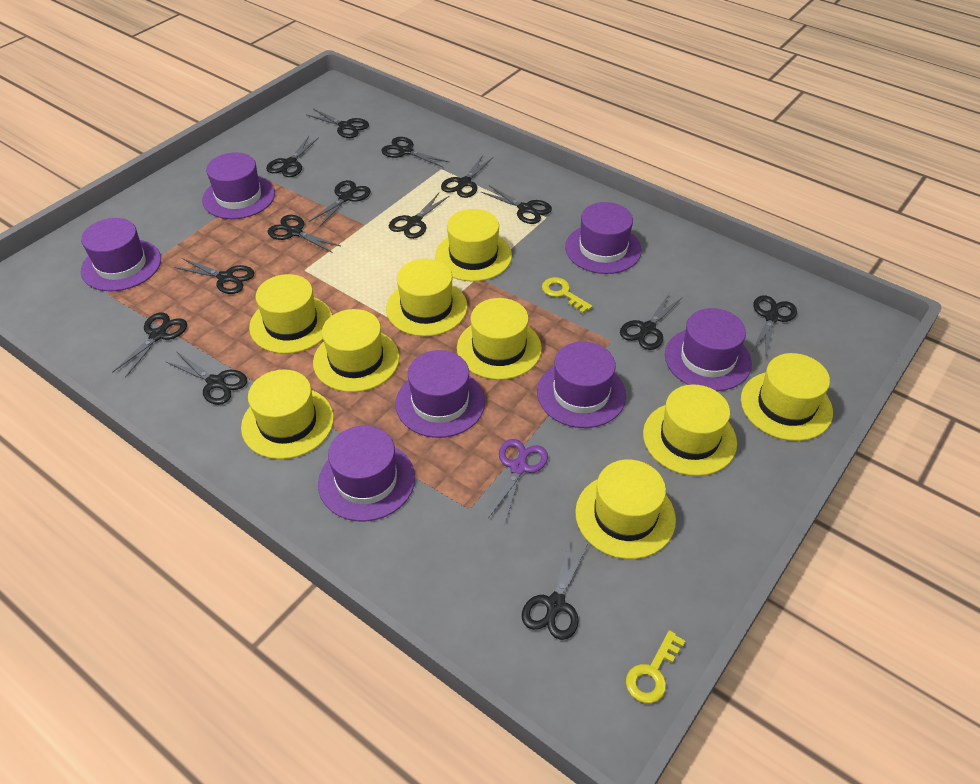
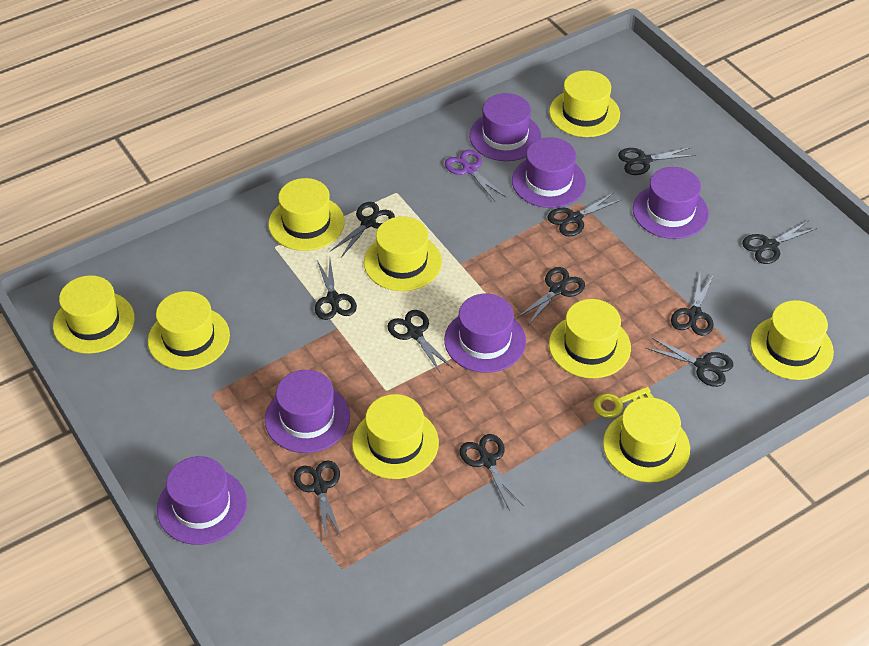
black scissors: 14 -> 11
purple hat: 7 -> 6
yellow key: 2 -> 1

